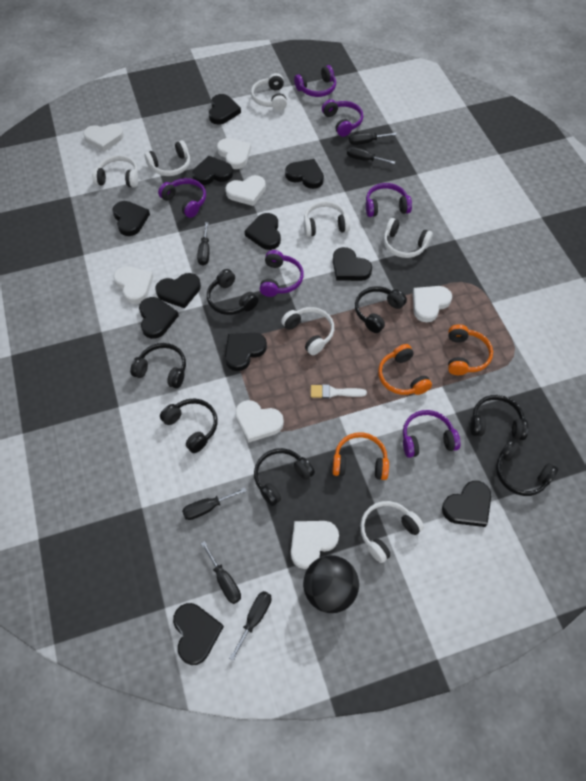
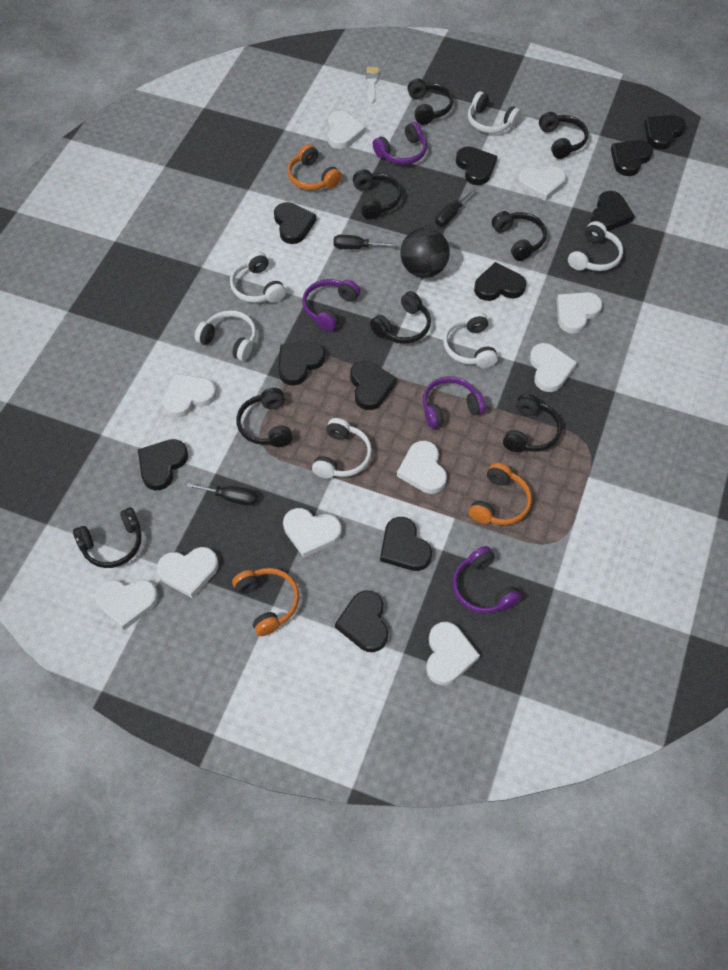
black headphones: 7 -> 8
black screwdriver: 6 -> 3
purple headphones: 6 -> 4
white headphones: 7 -> 6
white heart: 7 -> 10

